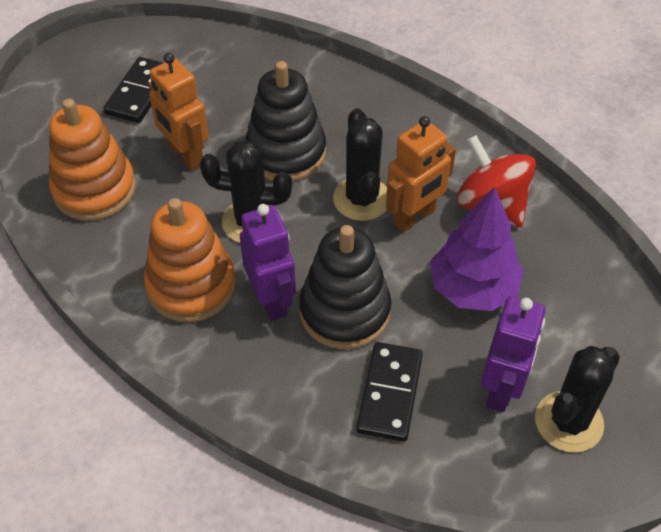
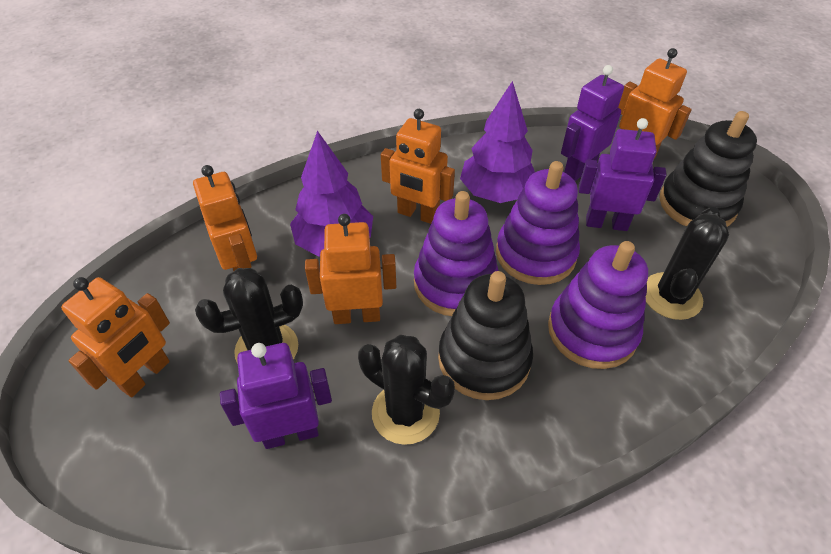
black domino: 2 -> 0
orange robot: 2 -> 5
orange stacking toy: 2 -> 0
purple robot: 2 -> 3
purple stacking toy: 0 -> 3
purple tree: 1 -> 2
red spinning top: 1 -> 0

